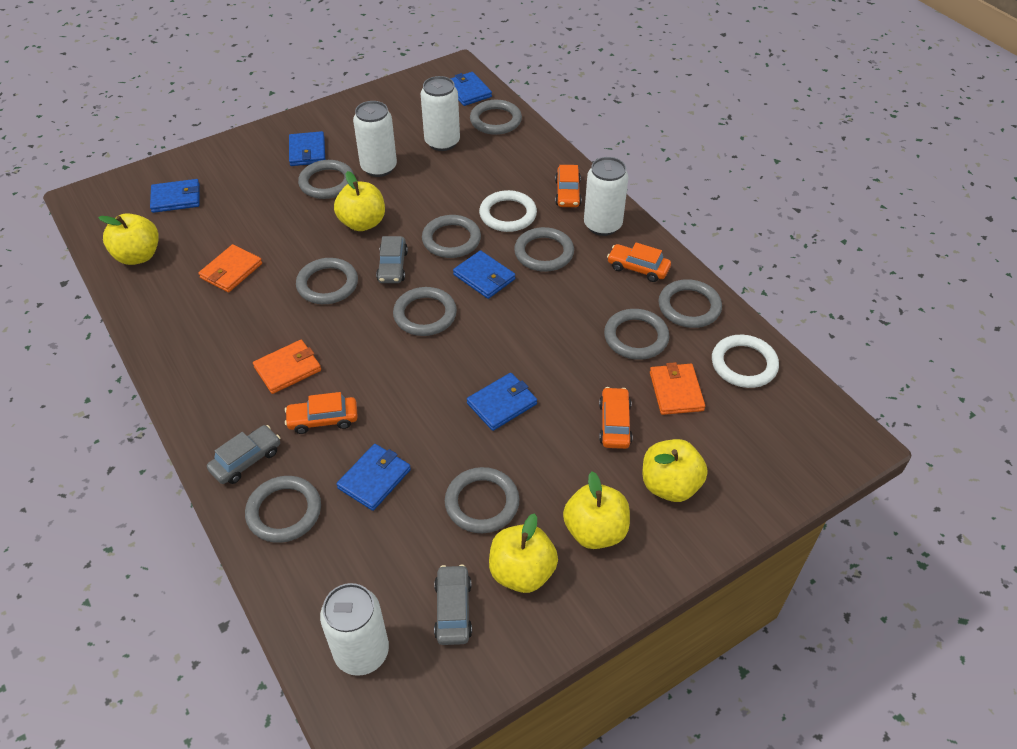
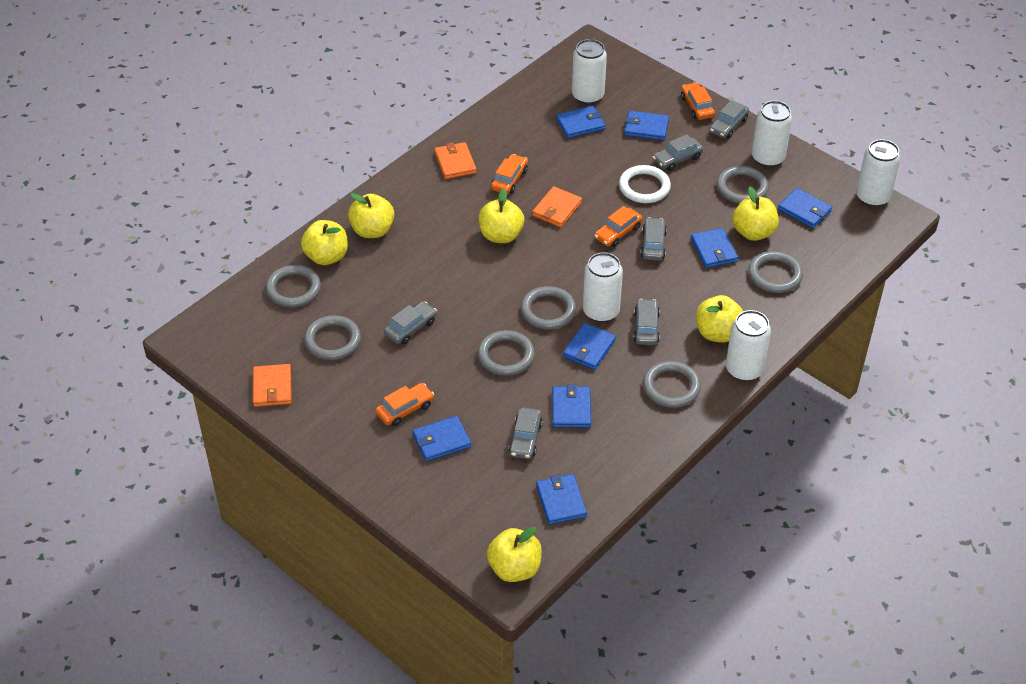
blue wallet: 6 -> 8
grey car: 3 -> 6
grey ring: 10 -> 7
white can: 4 -> 5
white ring: 2 -> 1
yellow apple: 5 -> 6

